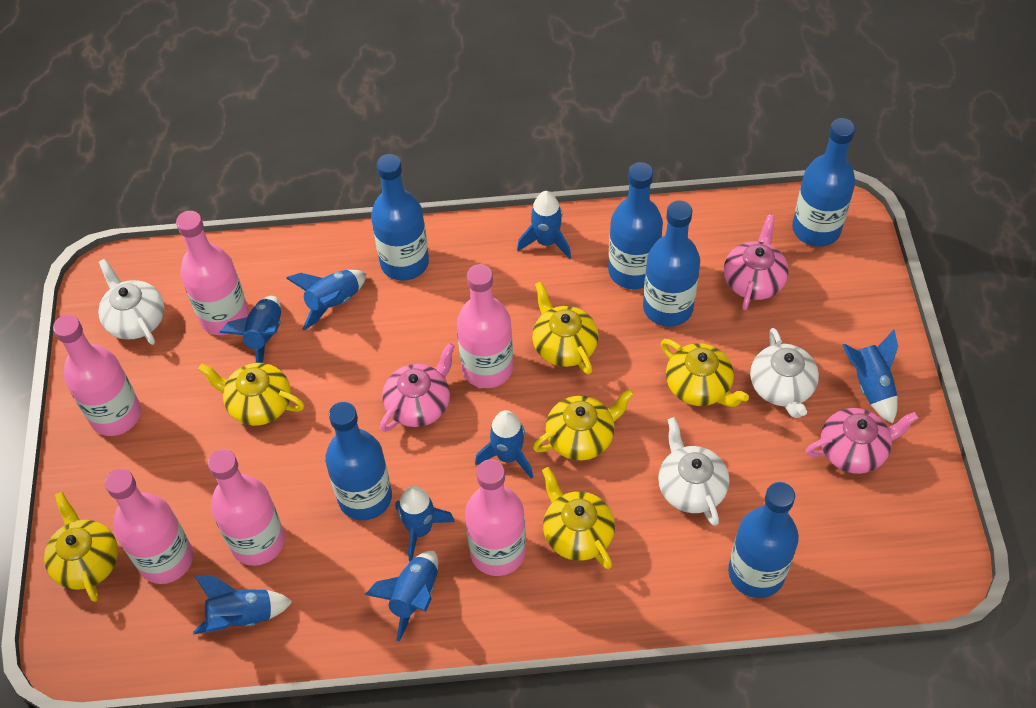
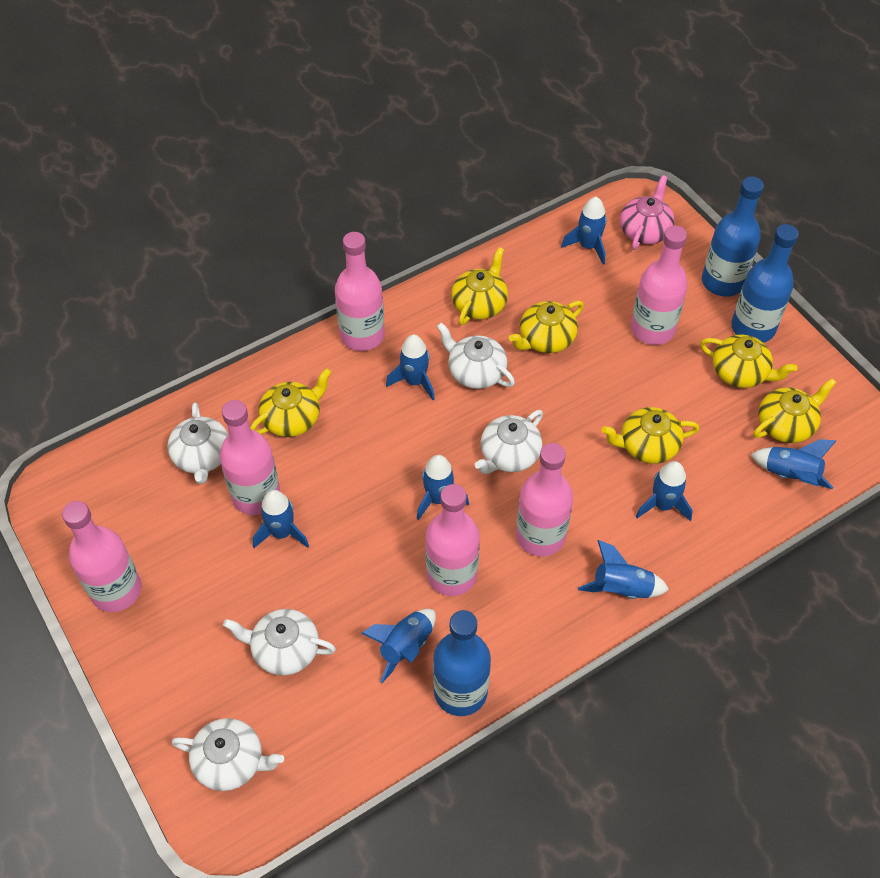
blue bottle: 6 -> 3
pink teapot: 3 -> 1
white teapot: 3 -> 5

